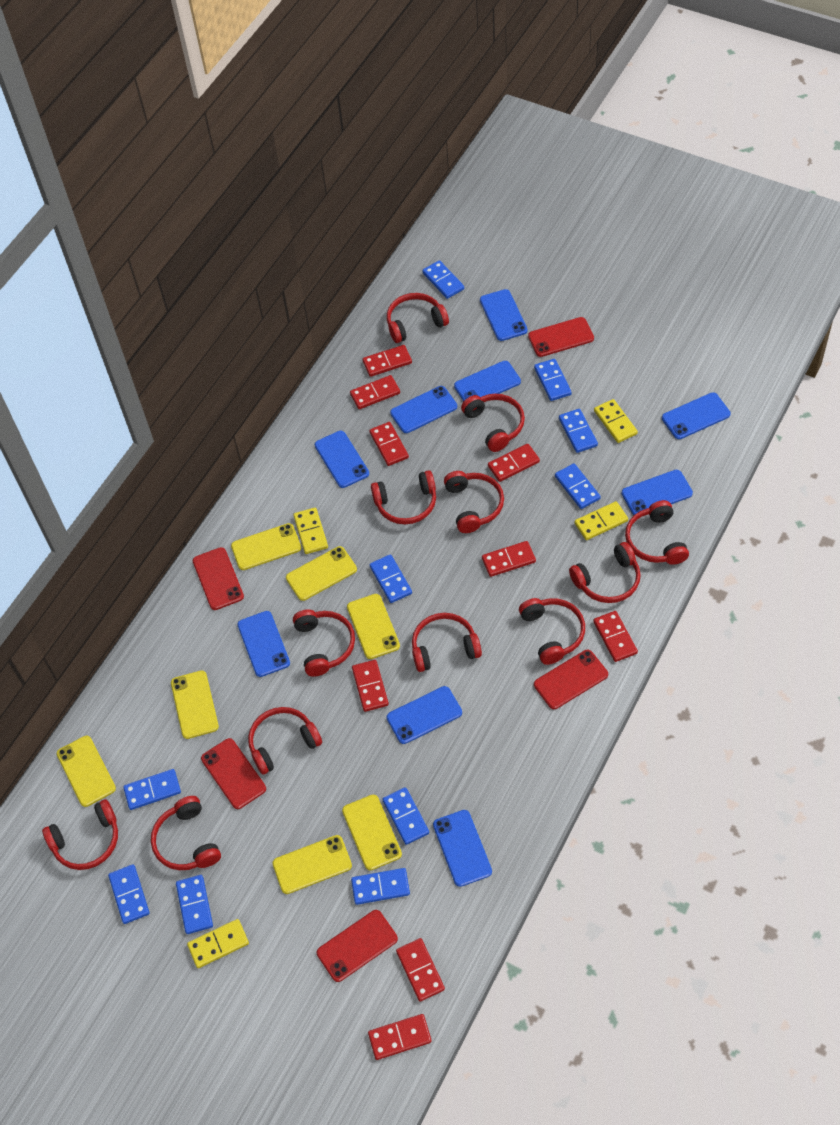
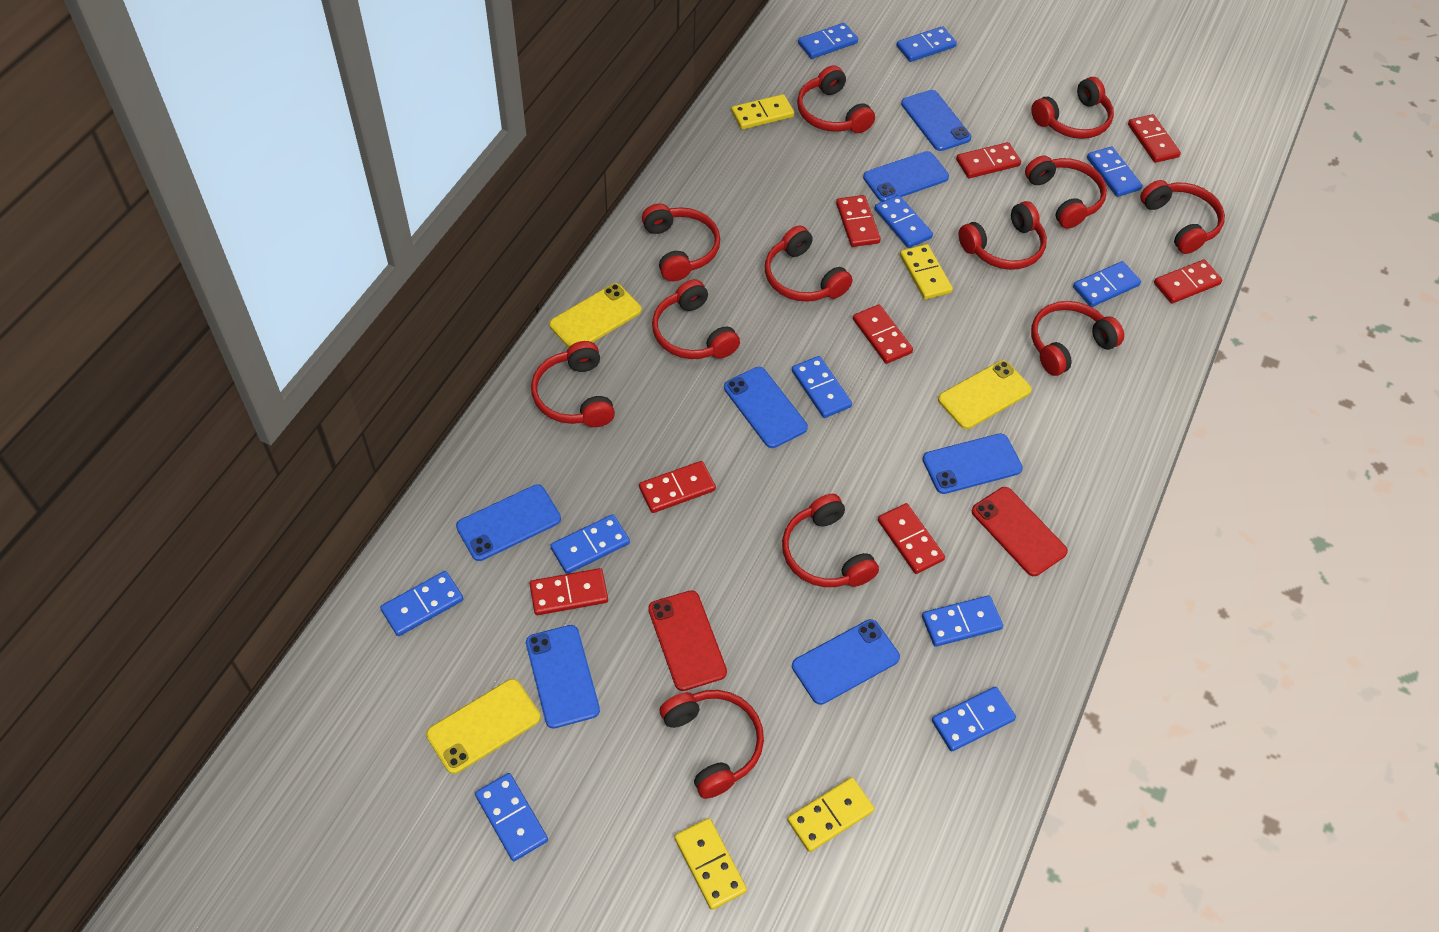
blue domino: 10 -> 11
blue phone: 9 -> 7
red domino: 9 -> 8
red phone: 5 -> 2
yellow phone: 7 -> 3

